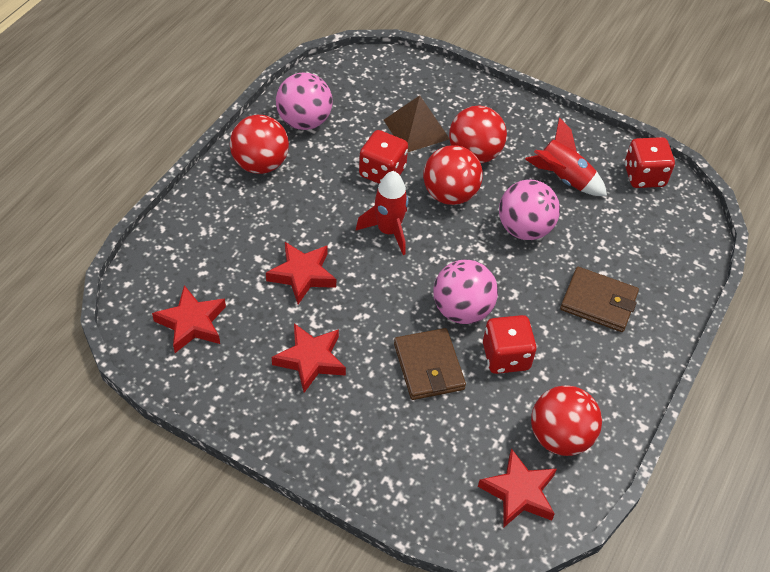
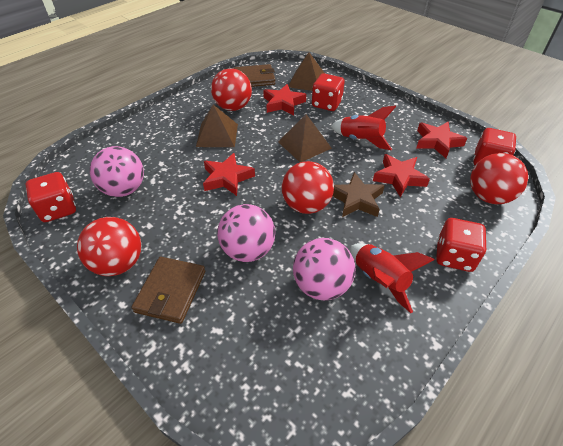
brown pyramid: 1 -> 3
brown star: 0 -> 1
red dice: 3 -> 4

